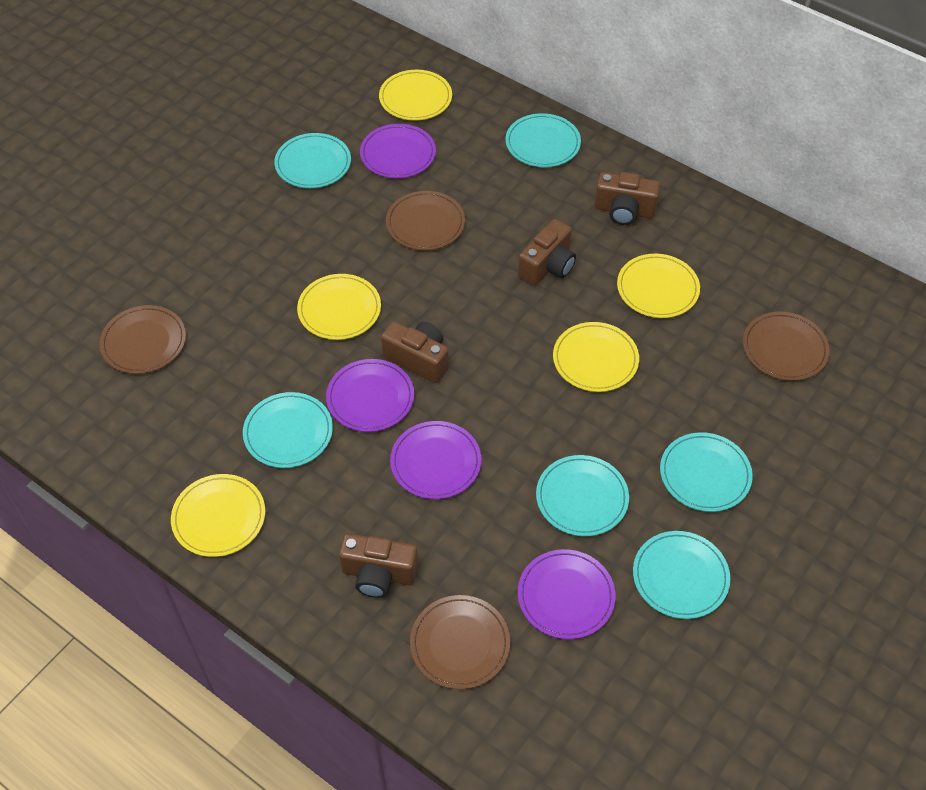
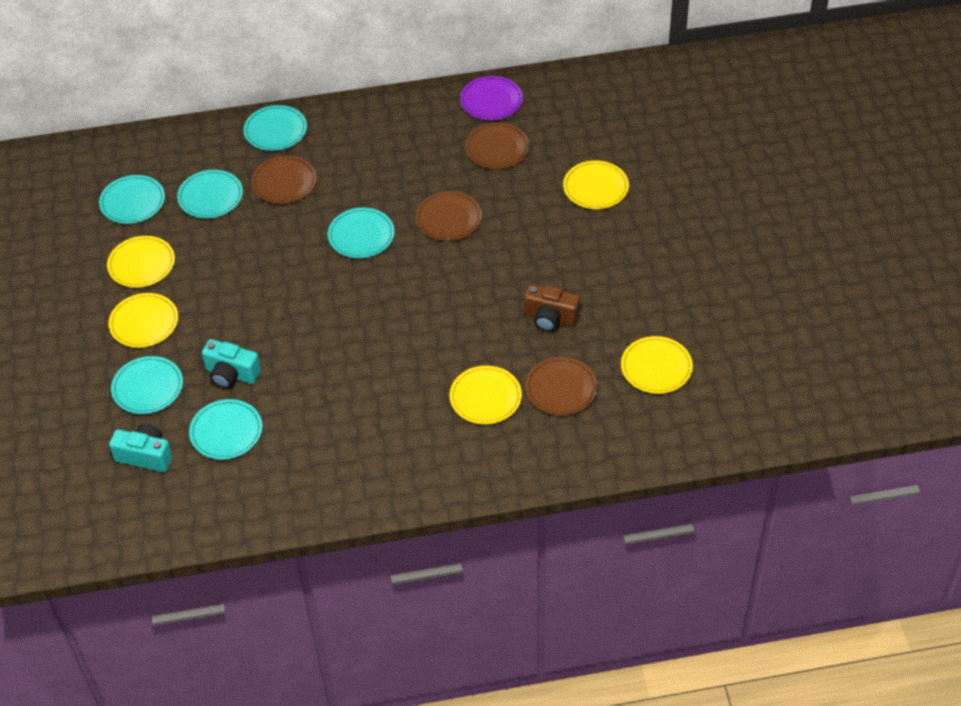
brown camera: 4 -> 1
purple plate: 4 -> 1
turquoise camera: 0 -> 2

